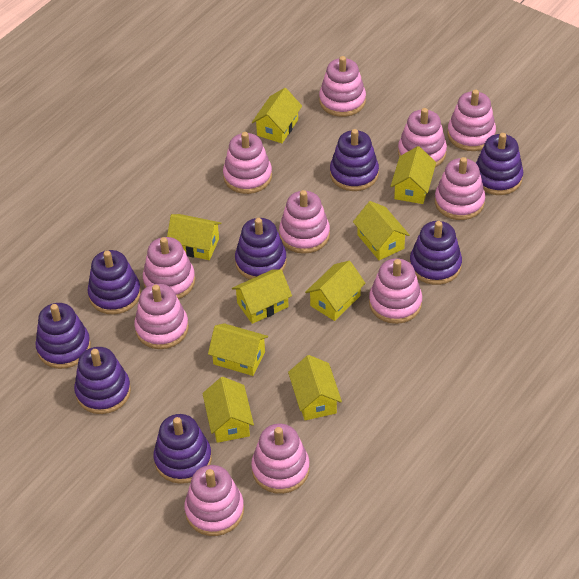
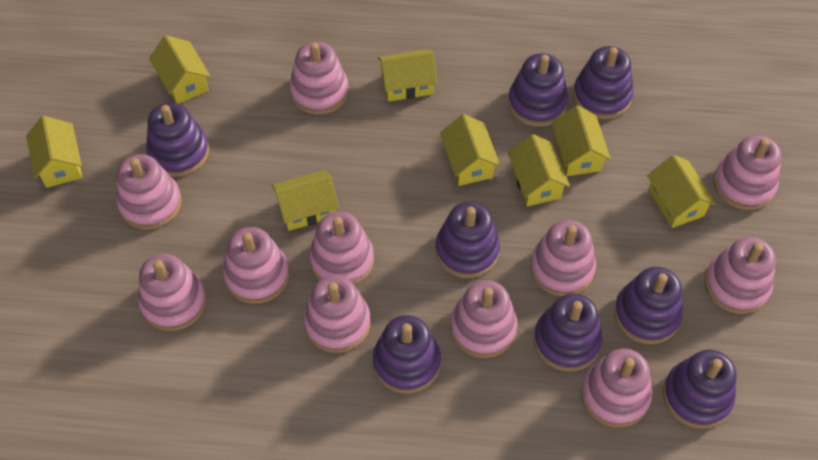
yellow house: 9 -> 8

